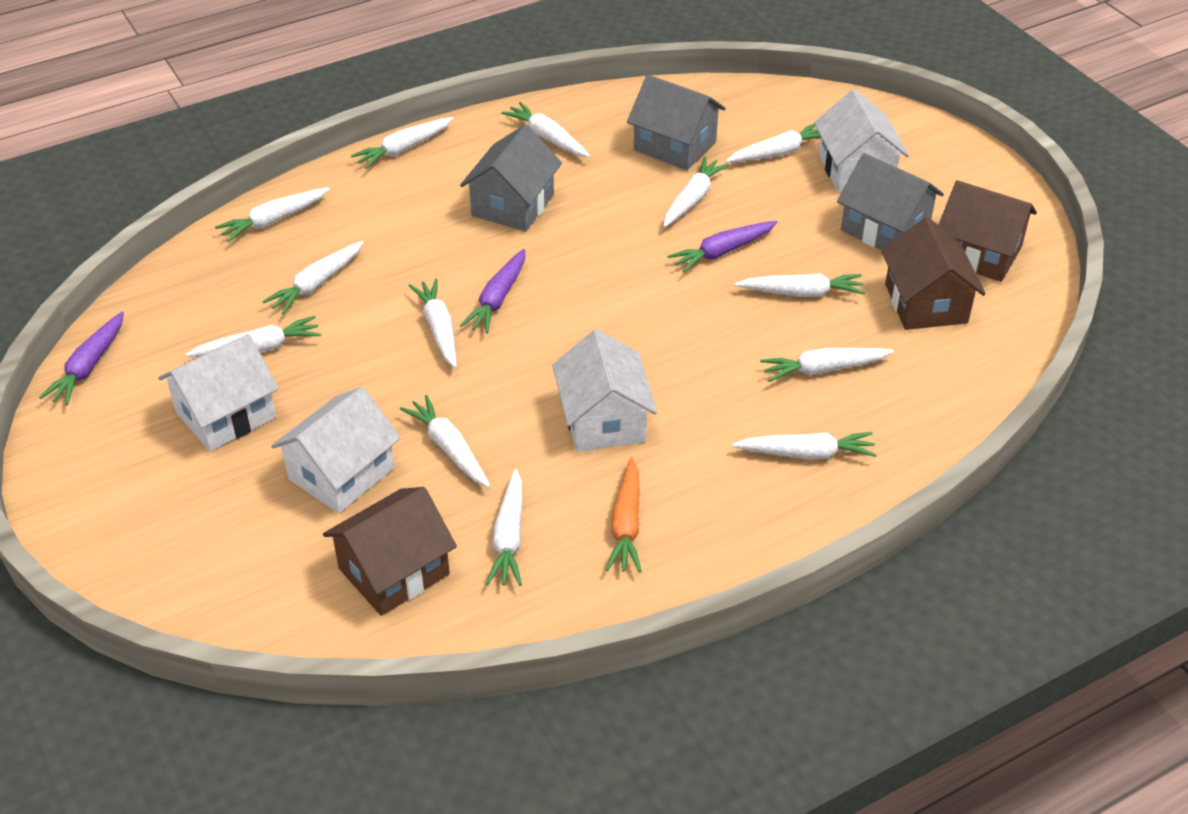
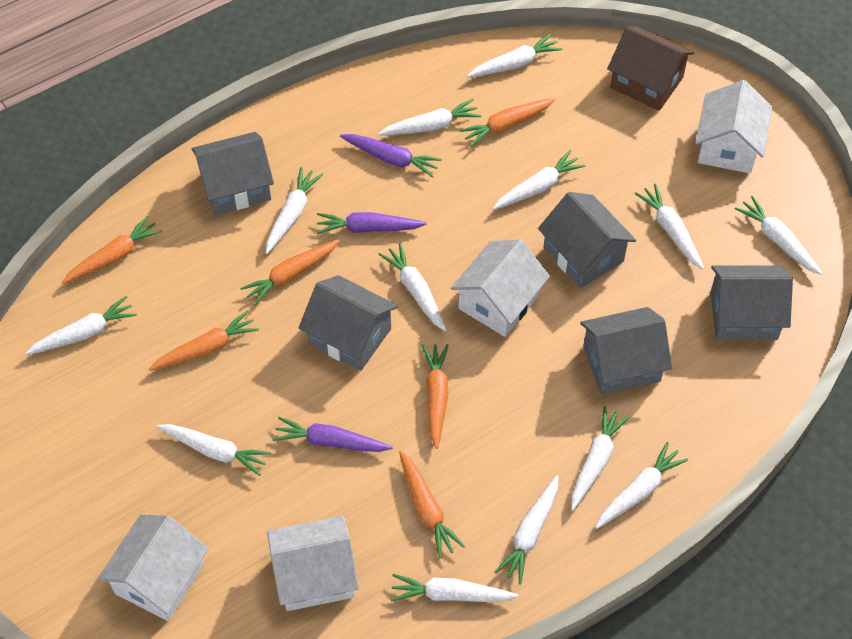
brown house: 3 -> 1
grey house: 3 -> 5
orange carrot: 1 -> 6

